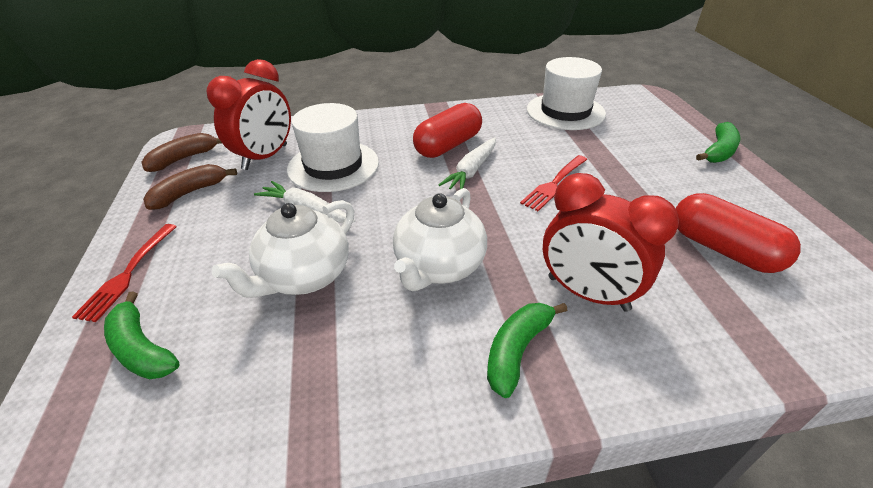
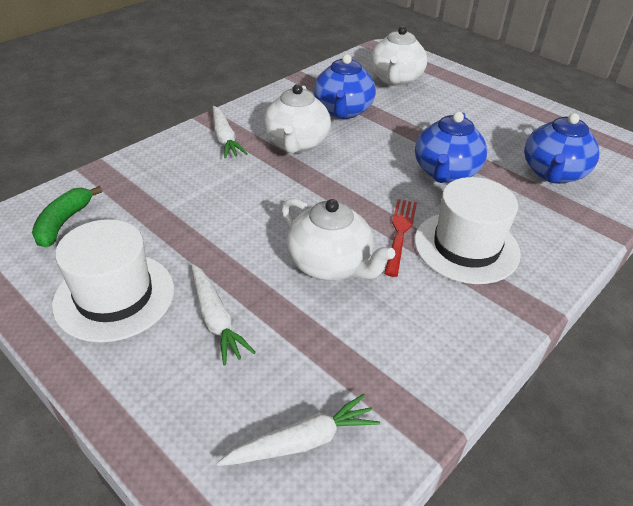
blue teapot: 0 -> 3
brown banana: 2 -> 0
green banana: 3 -> 1
red capsule: 2 -> 0
red clock: 2 -> 0
red fork: 2 -> 1
white carrot: 2 -> 3
white teapot: 2 -> 3

